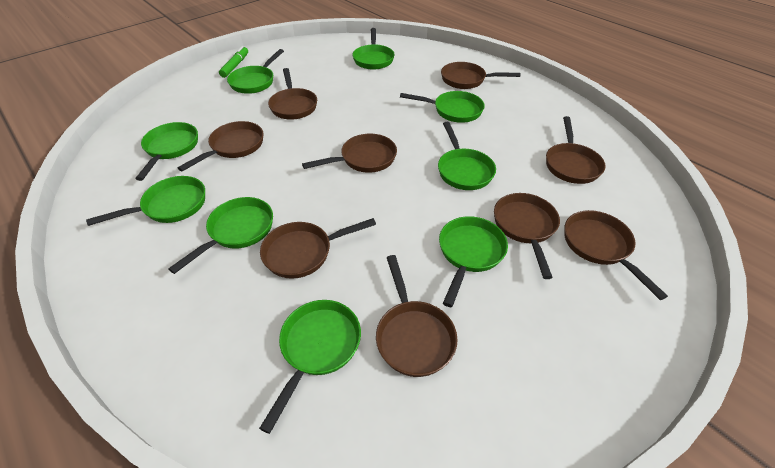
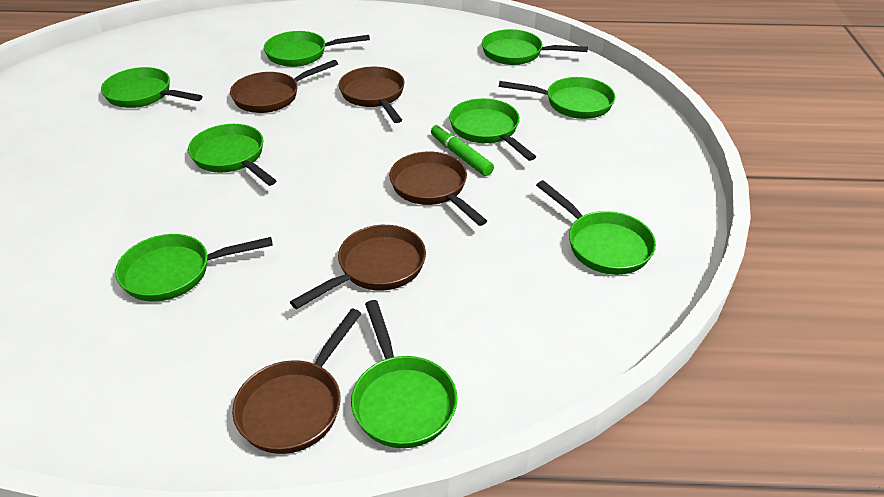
brown pan: 9 -> 5

